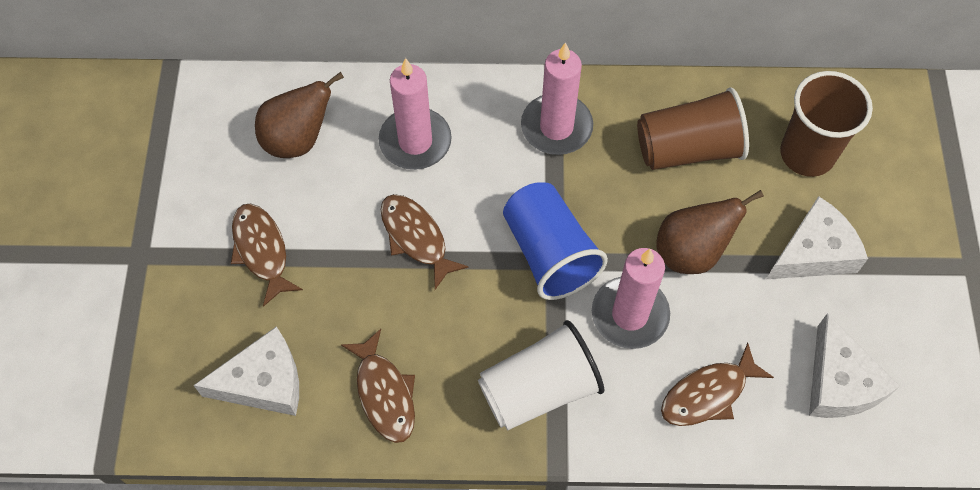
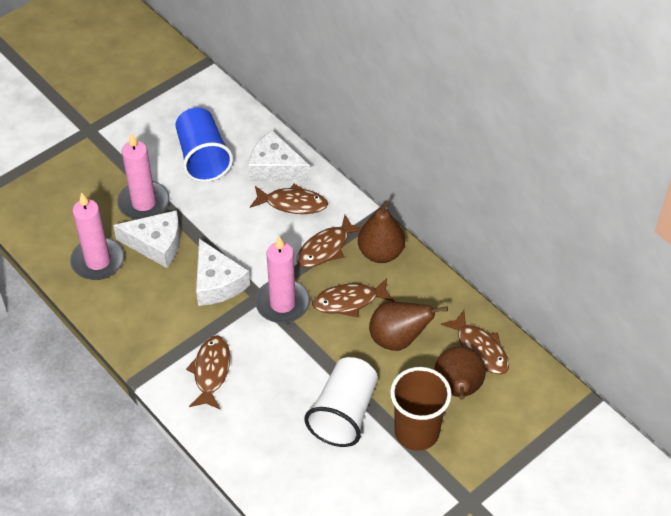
brown cup: 2 -> 1
brown fish: 4 -> 5
brown pear: 2 -> 3

